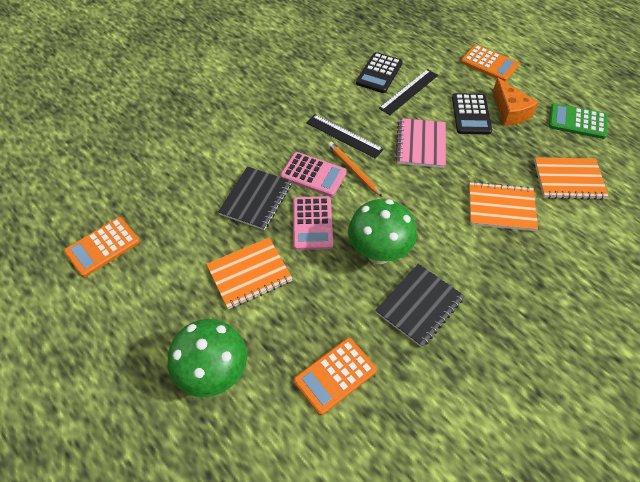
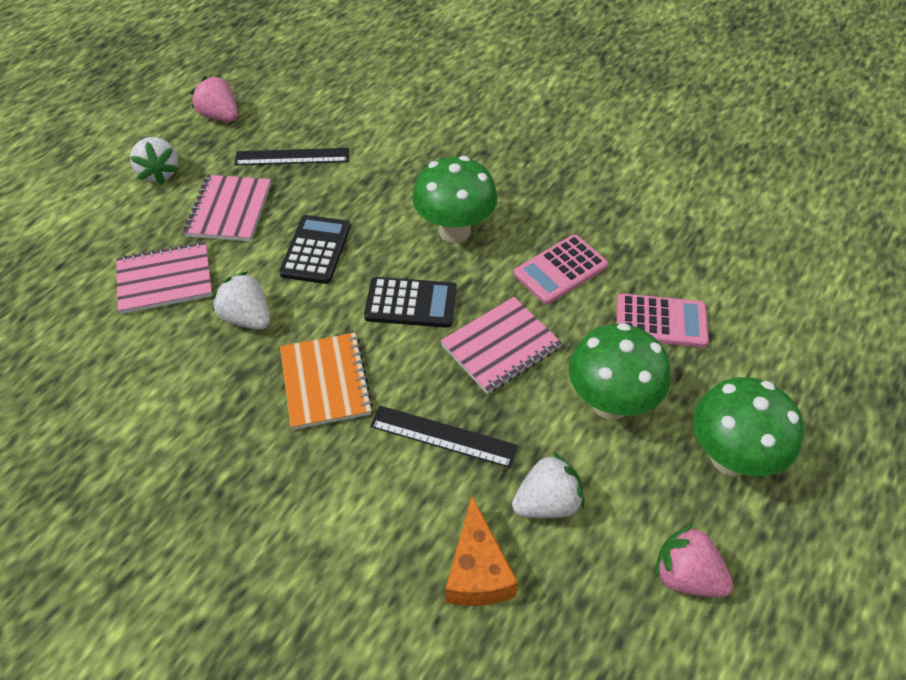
black notebook: 2 -> 0
green calculator: 1 -> 0
green mushroom: 2 -> 3
orange calculator: 3 -> 0
orange notebook: 3 -> 1
orange pencil: 1 -> 0
pink notebook: 1 -> 3
pink strawberry: 0 -> 2
white strawberry: 0 -> 3

